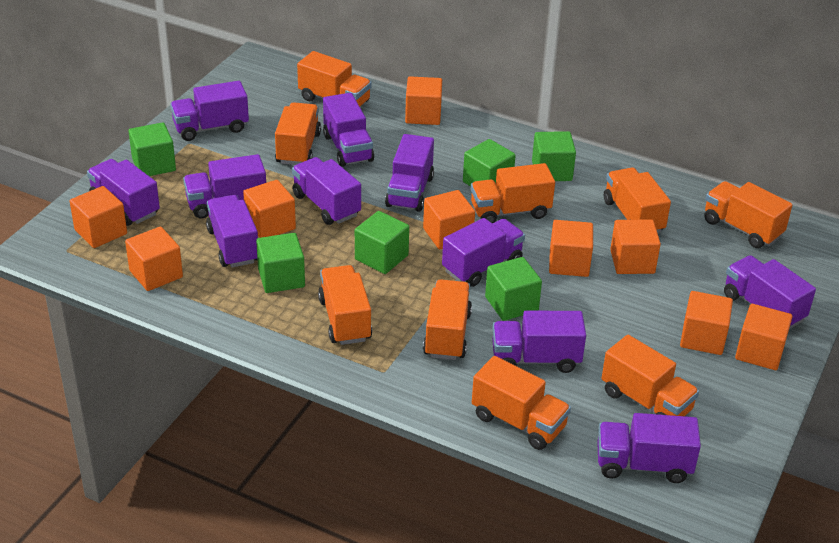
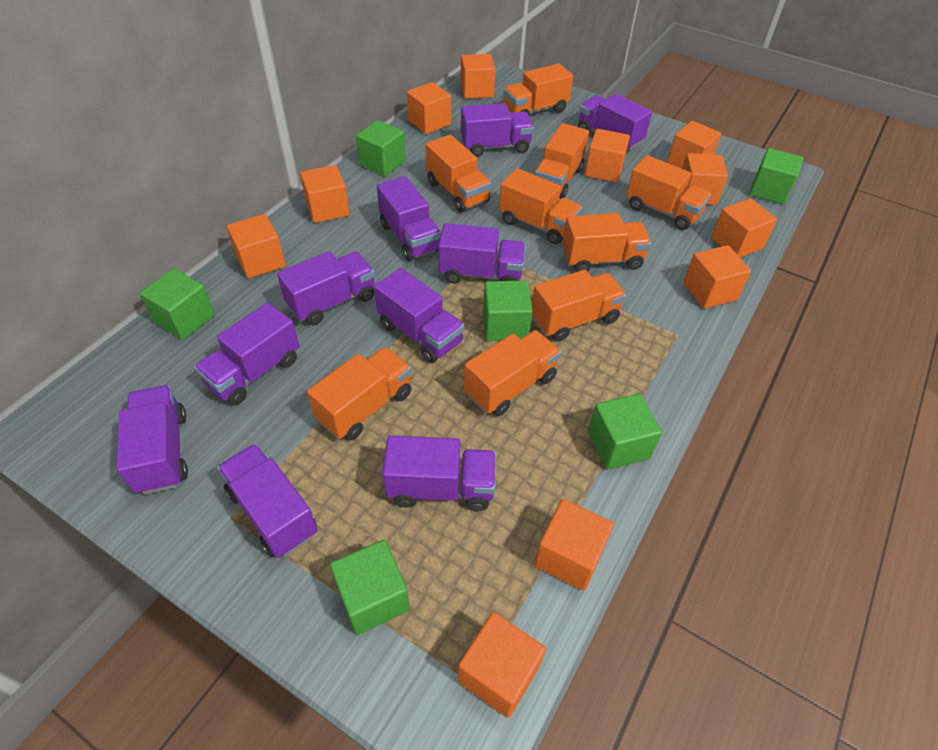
orange cube: 9 -> 11
purple truck: 11 -> 10

